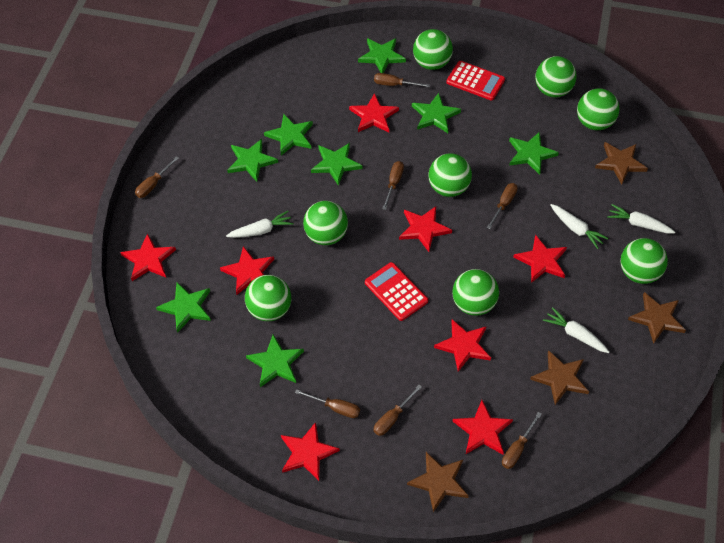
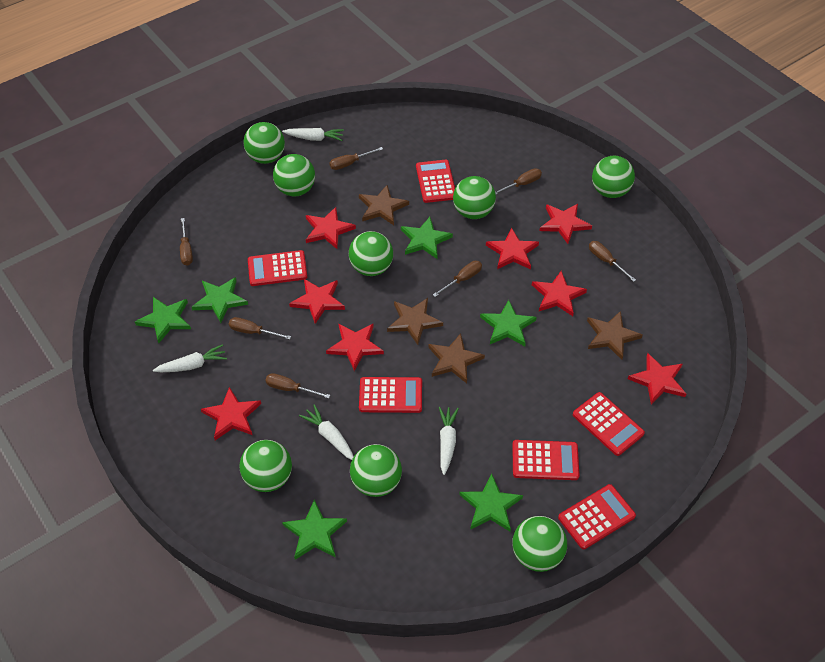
green star: 8 -> 6
red calculator: 2 -> 6

